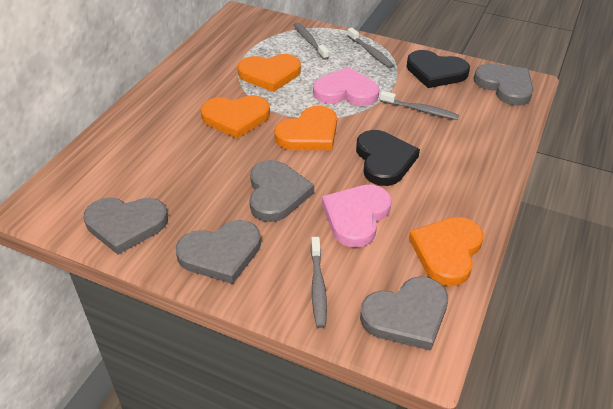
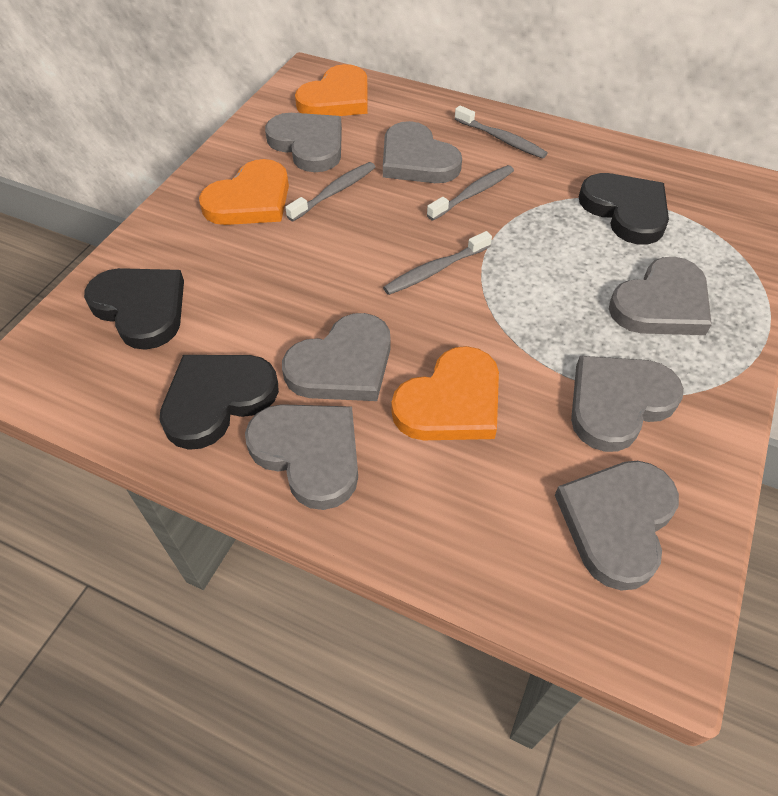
black heart: 2 -> 3
grey heart: 5 -> 7
orange heart: 4 -> 3
pink heart: 2 -> 0

